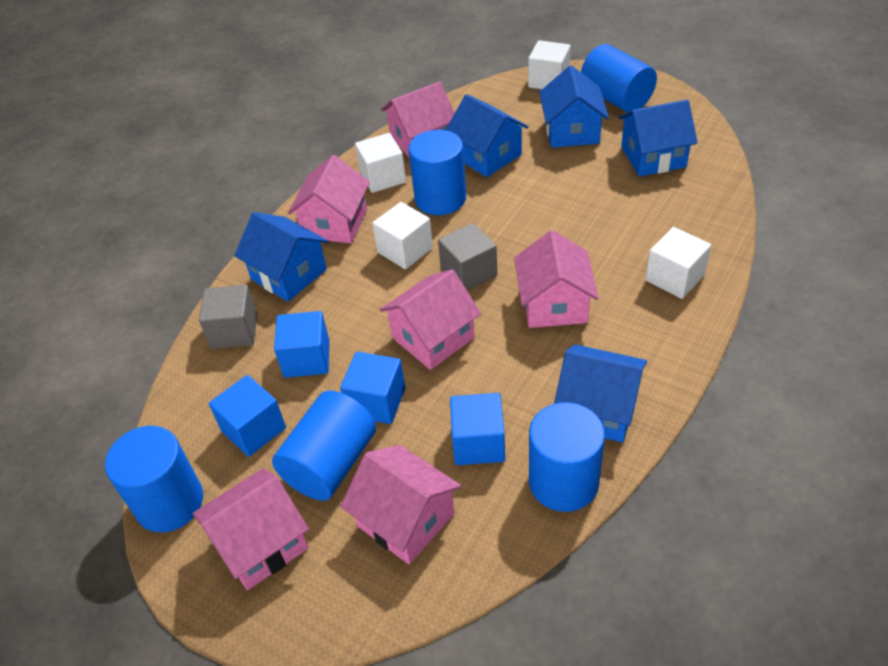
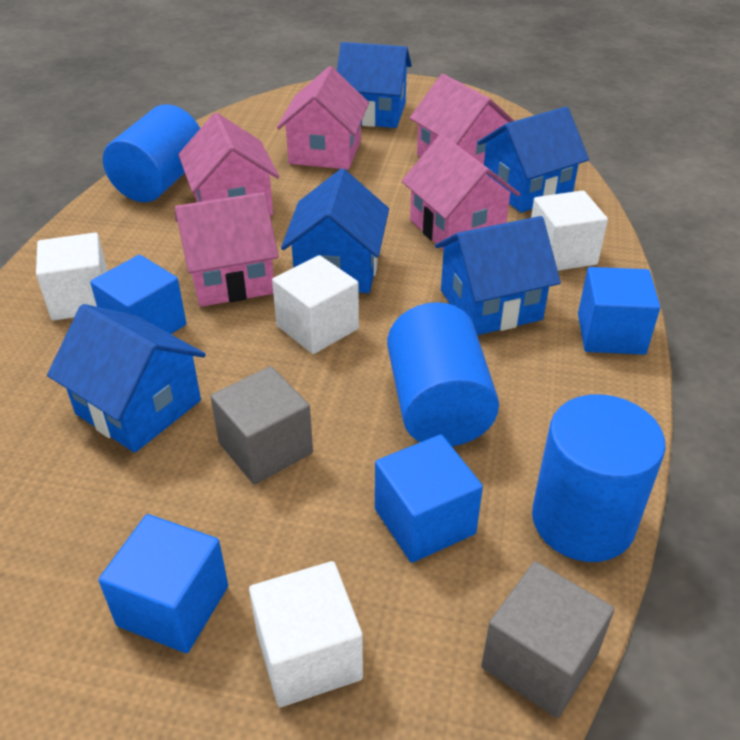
blue cylinder: 5 -> 3
pink house: 6 -> 5

